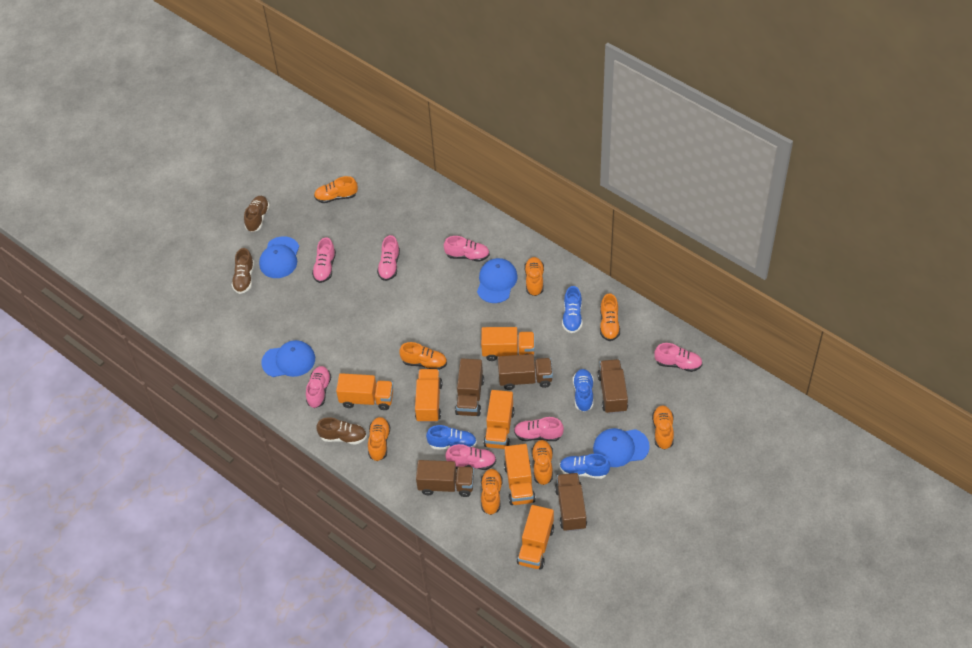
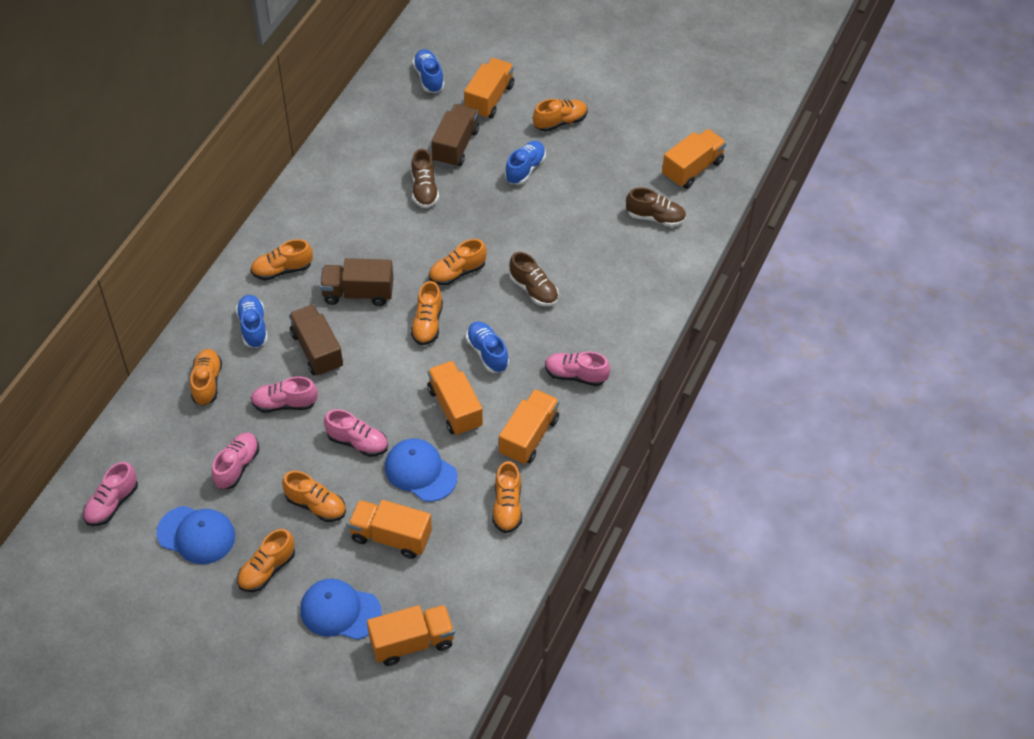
blue cap: 4 -> 3
brown truck: 5 -> 3
pink shoe: 7 -> 5

